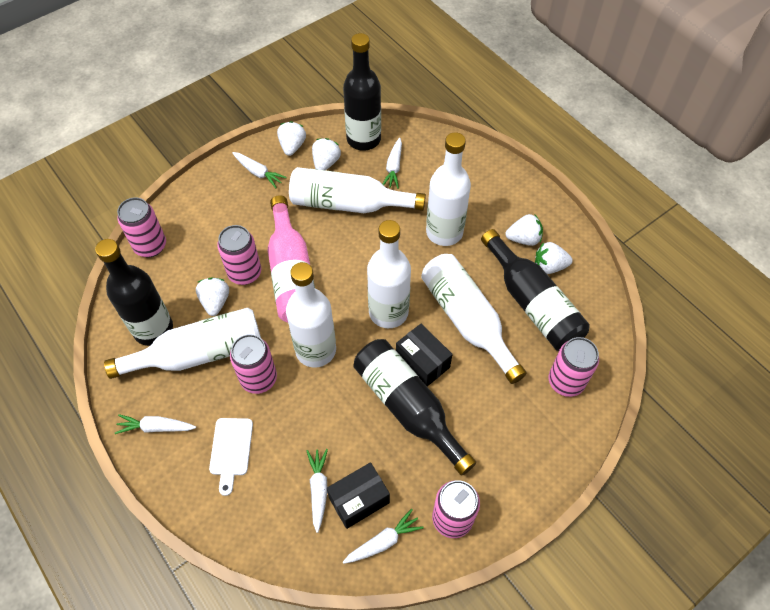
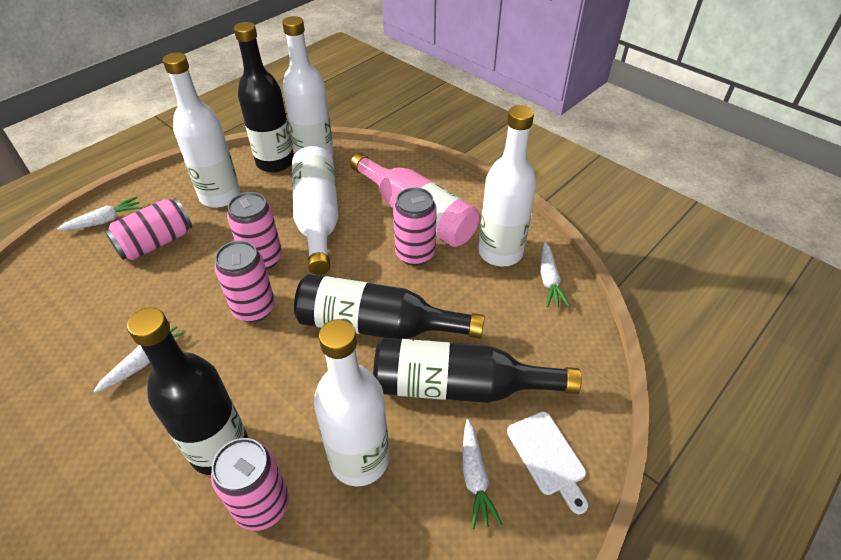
black box: 2 -> 0
white bottle: 6 -> 5
white carrot: 5 -> 4
white strawberry: 5 -> 0

